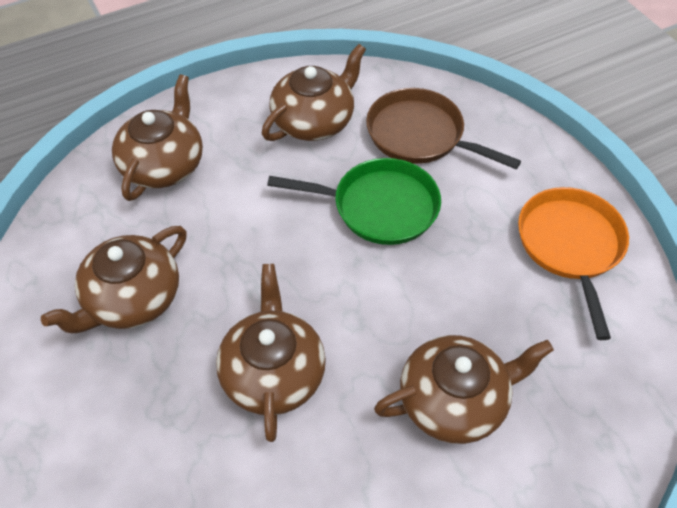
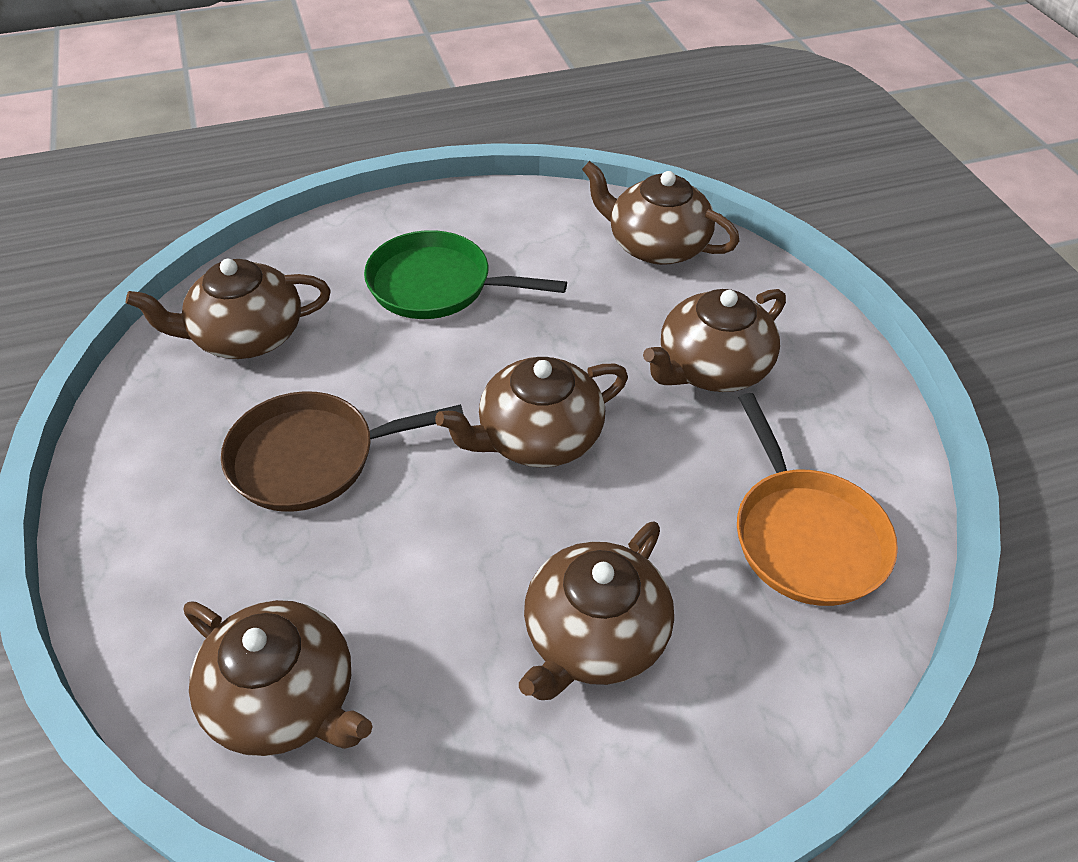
brown teapot: 5 -> 6

